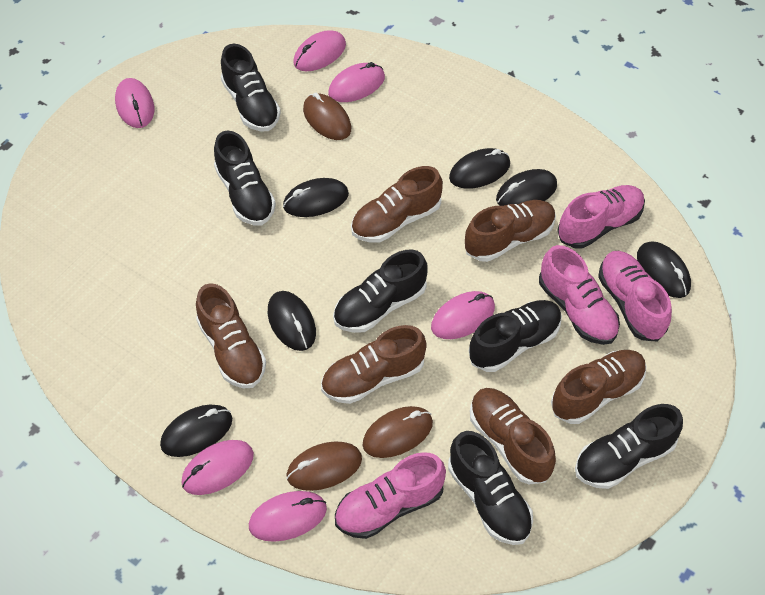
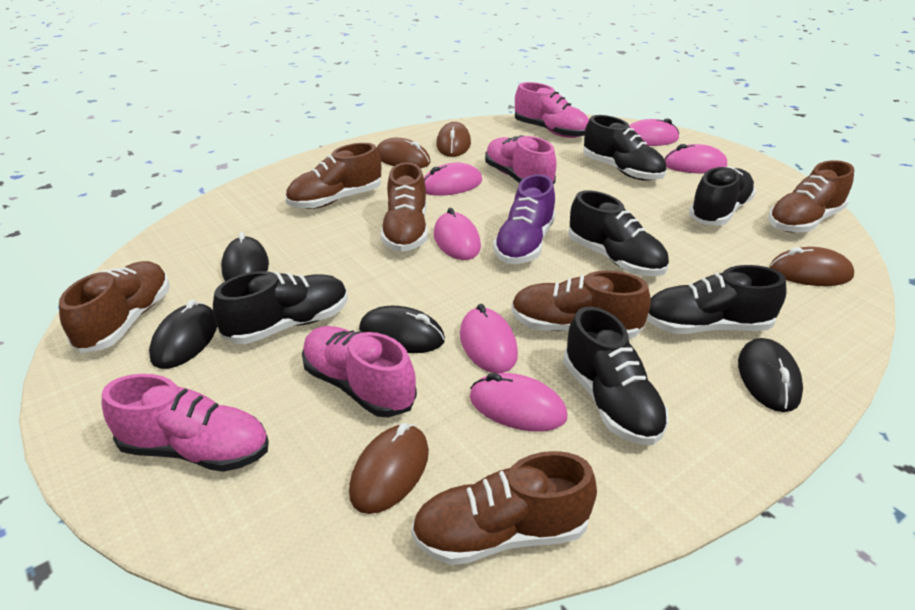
black mouse: 6 -> 4
brown mouse: 3 -> 4
purple shoe: 0 -> 1

